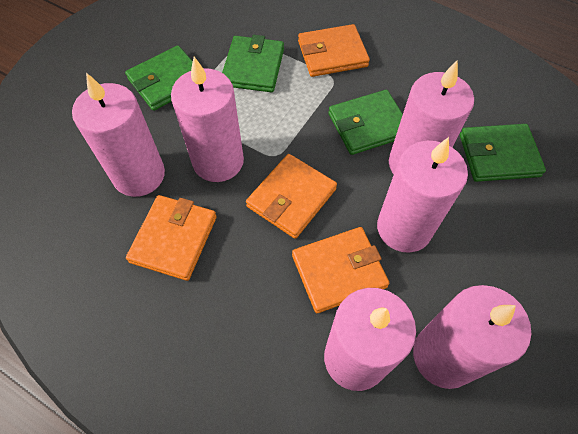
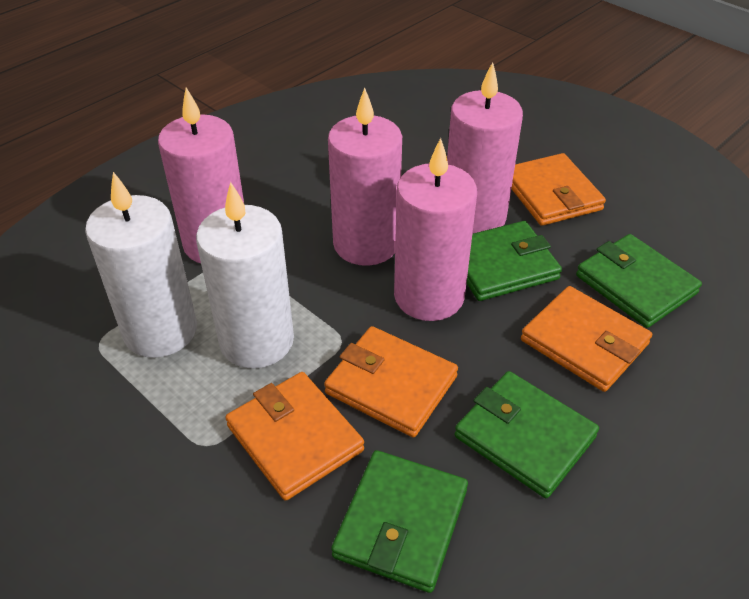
pink candle: 6 -> 4
white candle: 0 -> 2

